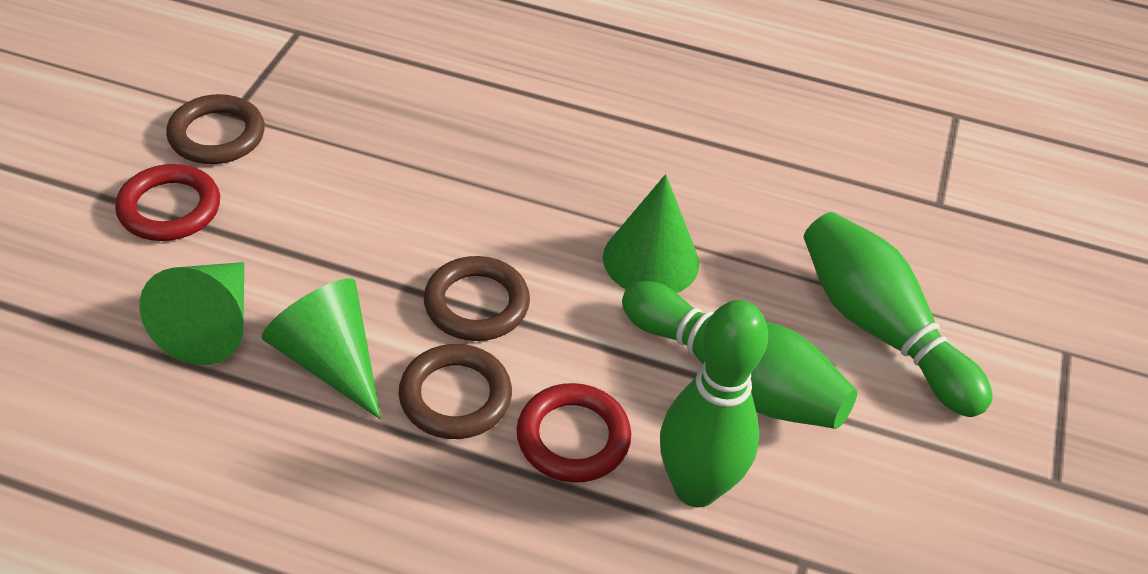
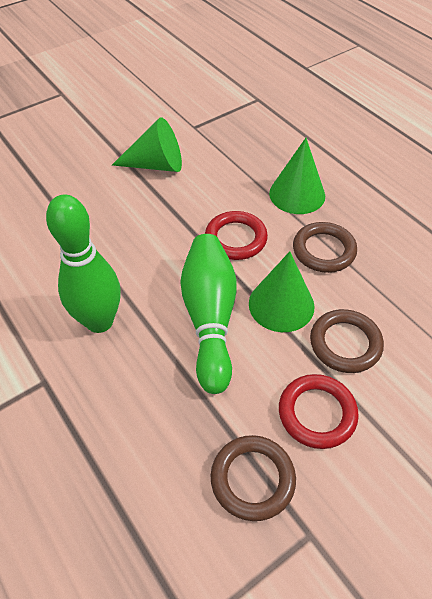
green bowling pin: 3 -> 2

